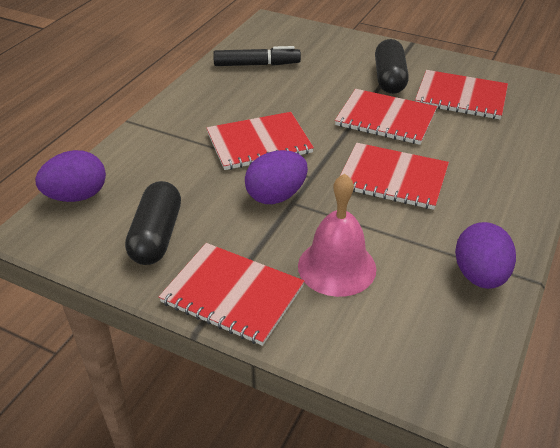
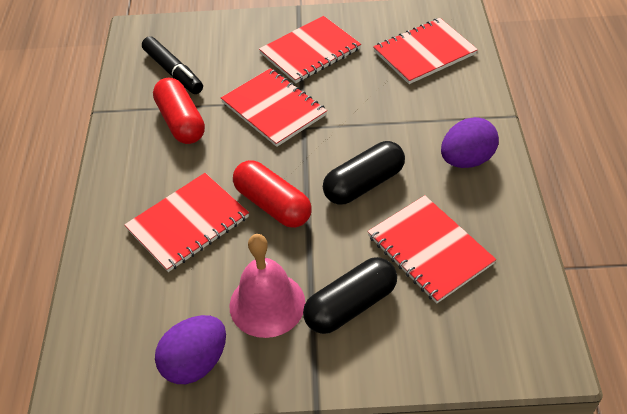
purple egg: 3 -> 2
red capsule: 0 -> 2

